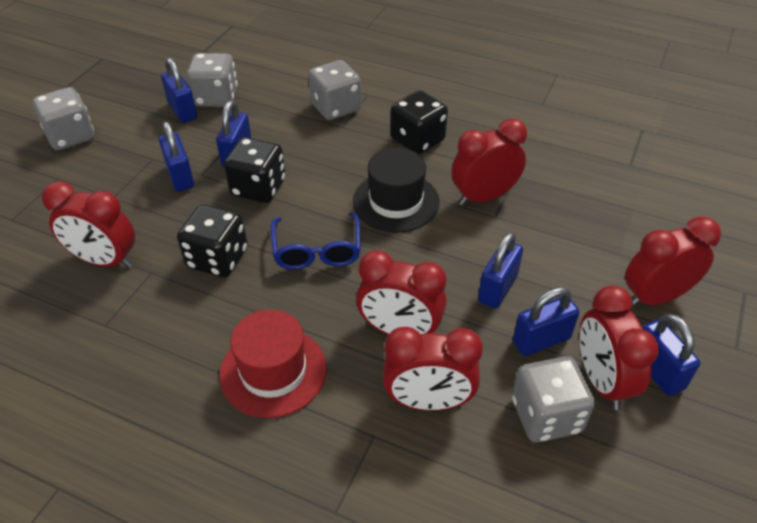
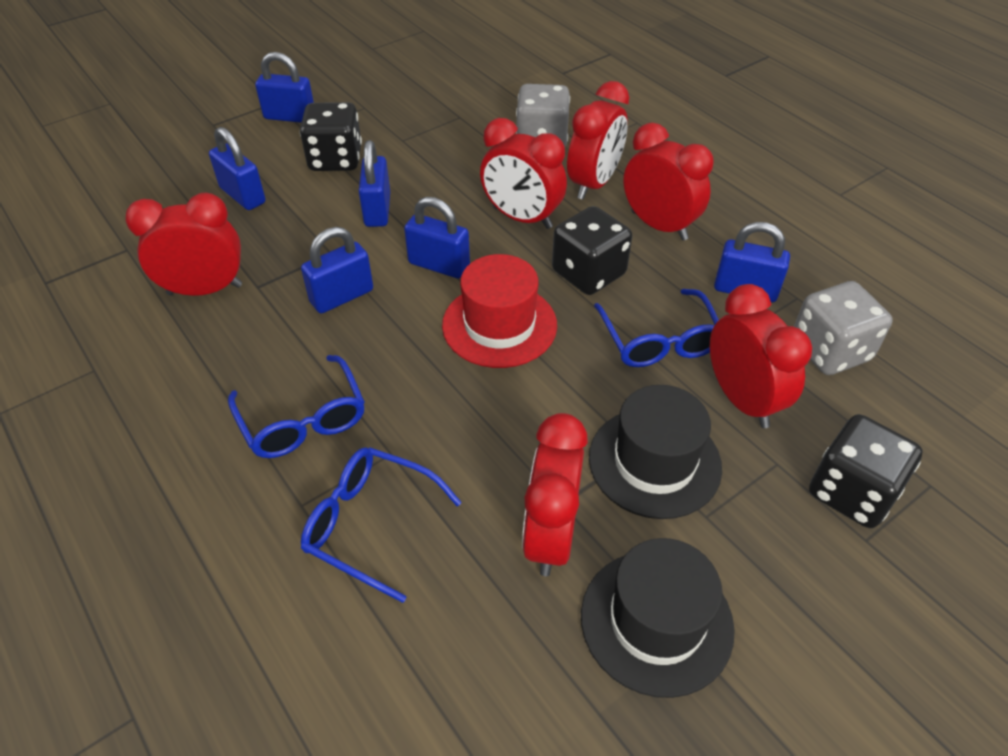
black hat: 1 -> 2
blue glasses: 1 -> 3
grey dice: 4 -> 2

